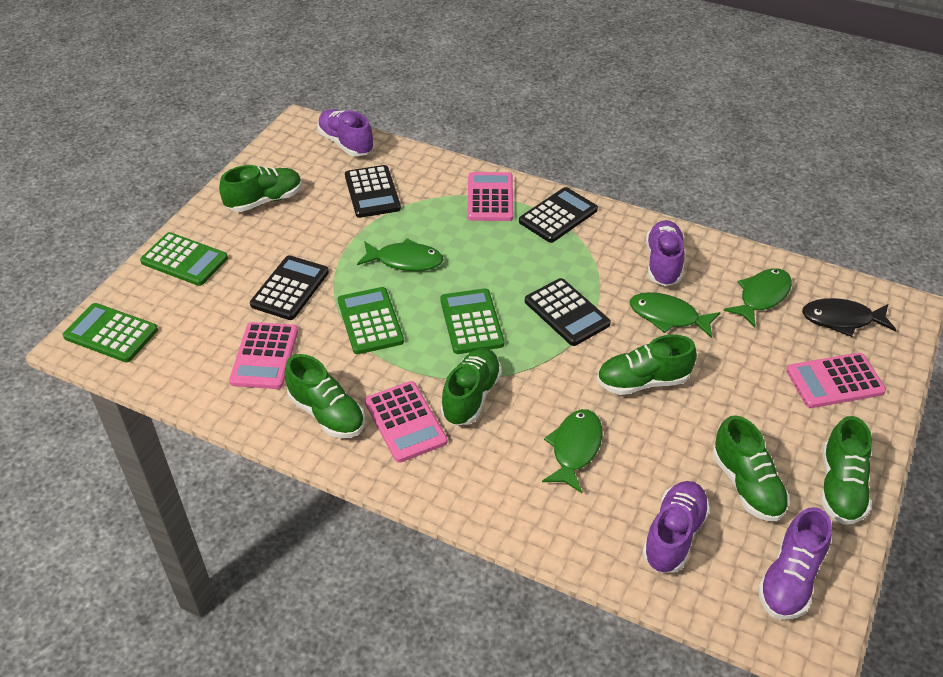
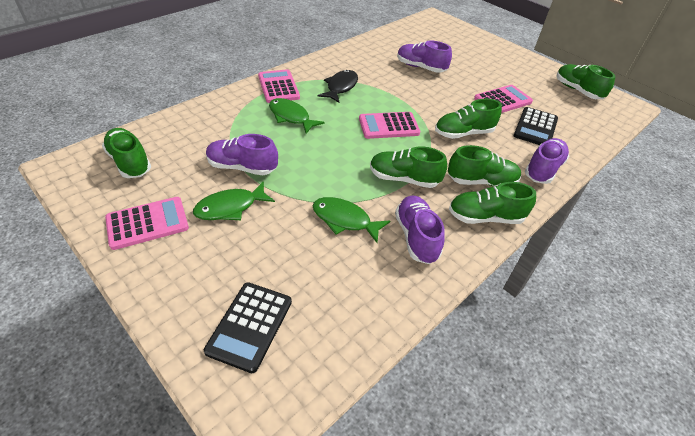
black calculator: 4 -> 2
green calculator: 4 -> 0
green fish: 4 -> 3

